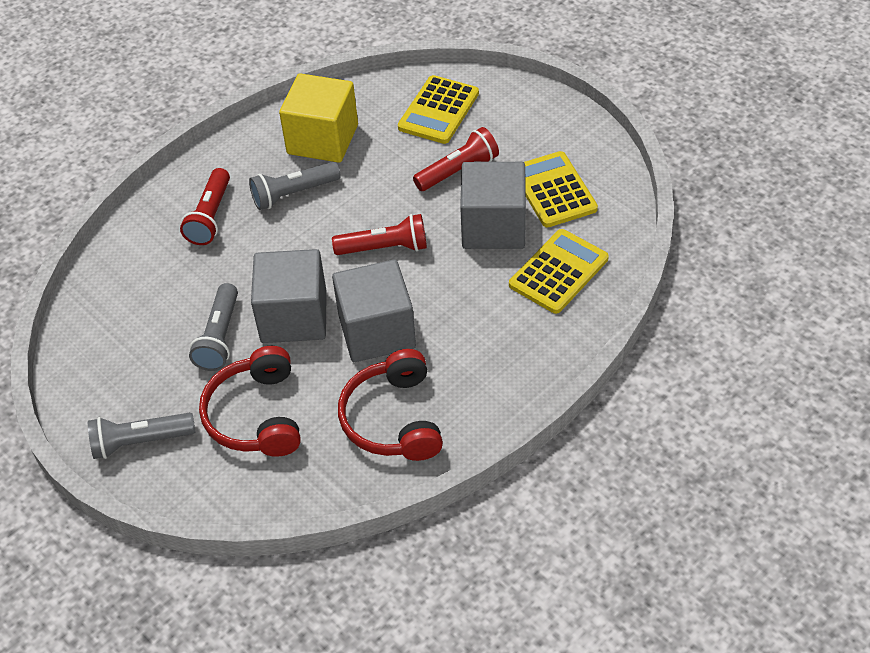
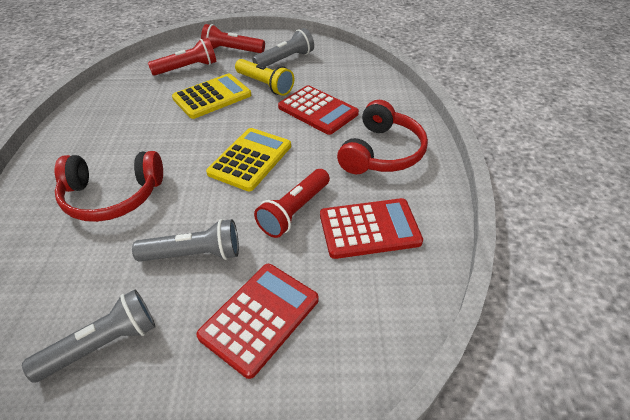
grey cube: 3 -> 0
red calculator: 0 -> 3
yellow calculator: 3 -> 2
yellow cube: 1 -> 0
yellow flashlight: 0 -> 1

